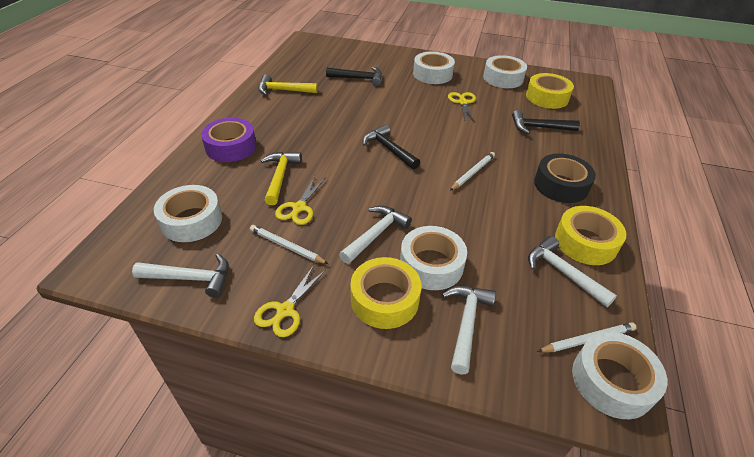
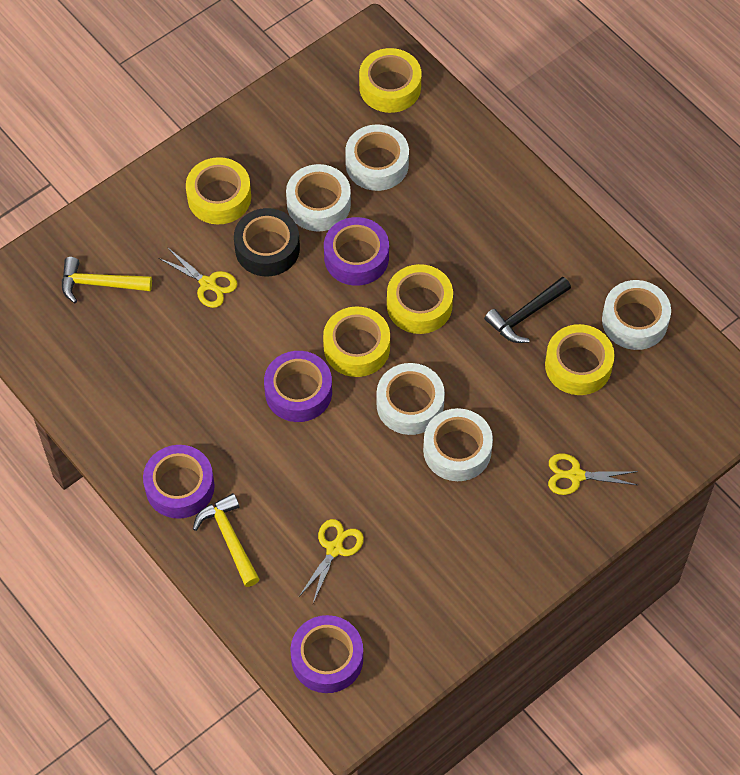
black hammer: 3 -> 1
purple tape: 1 -> 4
white hammer: 4 -> 0
white pencil: 3 -> 0
yellow tape: 3 -> 5

